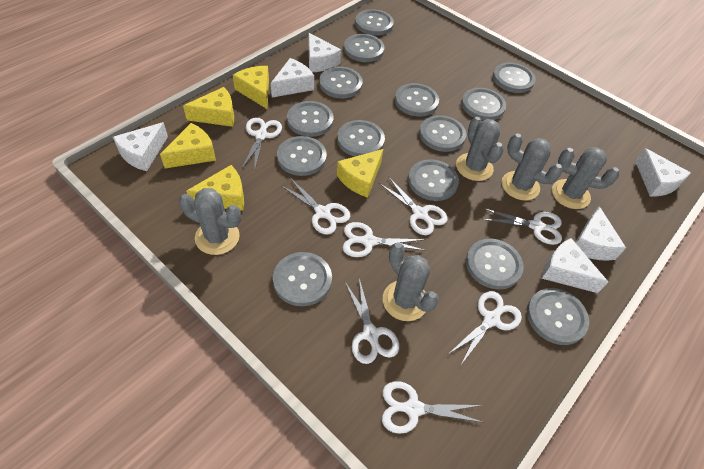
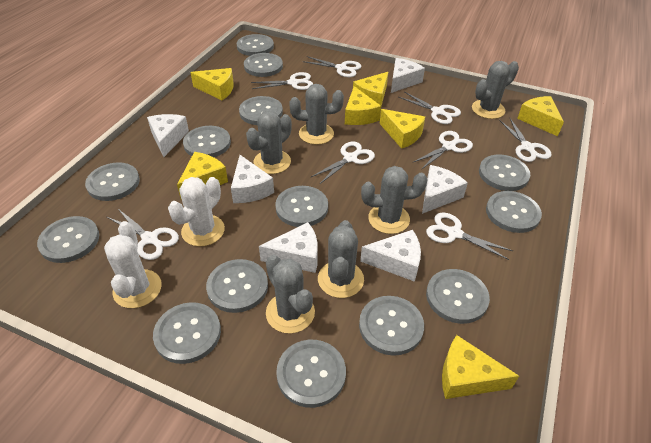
grey cactus: 5 -> 6
white cactus: 0 -> 2
yellow cheese: 5 -> 7

